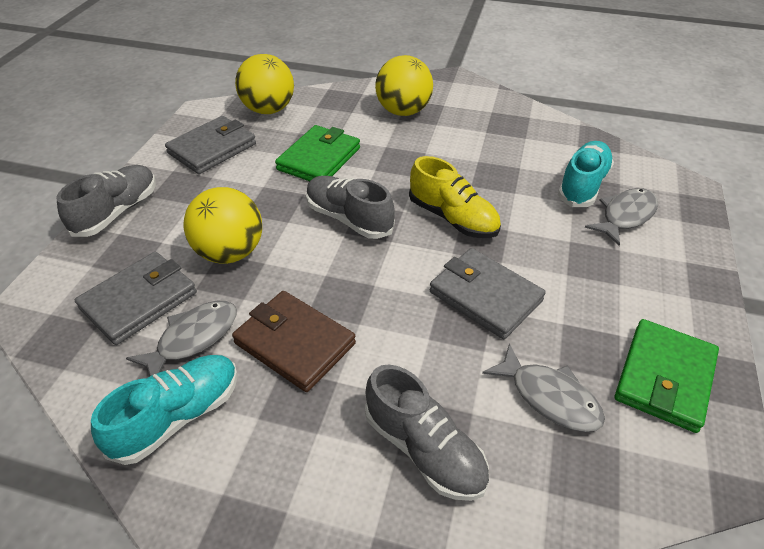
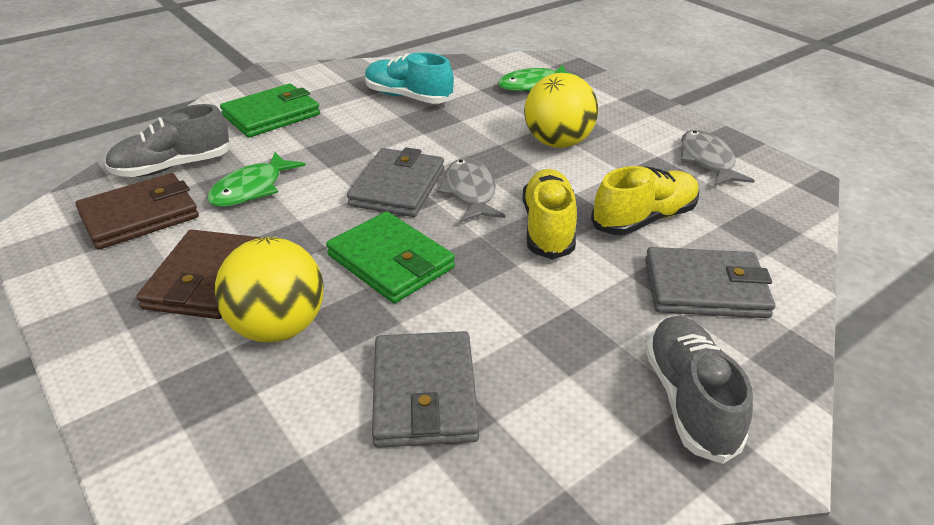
brown wallet: 1 -> 2
green fish: 0 -> 2
grey fish: 3 -> 2
grey shoe: 3 -> 2
turquoise shoe: 2 -> 1
yellow ball: 3 -> 2
yellow shoe: 1 -> 2

